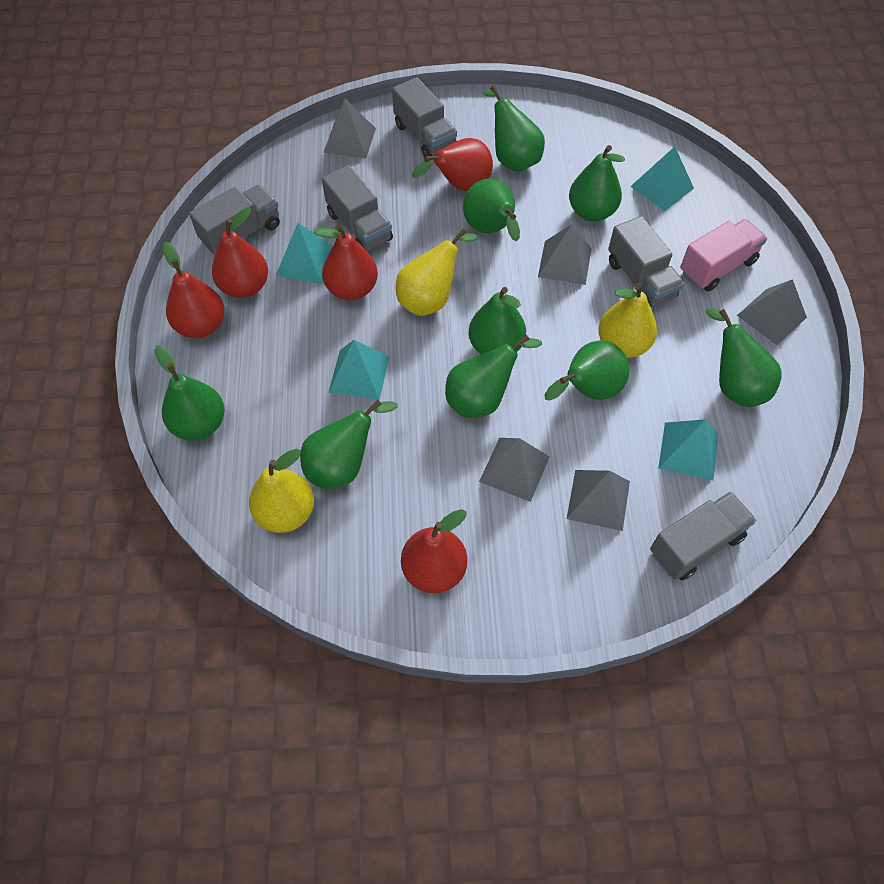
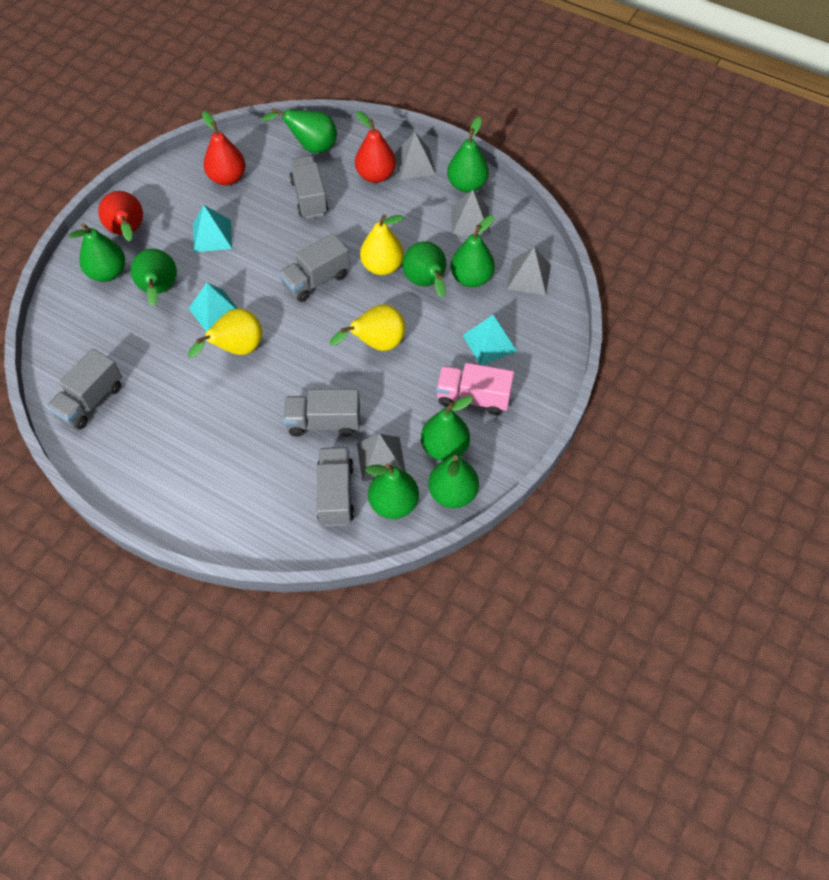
grey pyramid: 5 -> 4
red pear: 5 -> 3
turquoise pyramid: 4 -> 3

